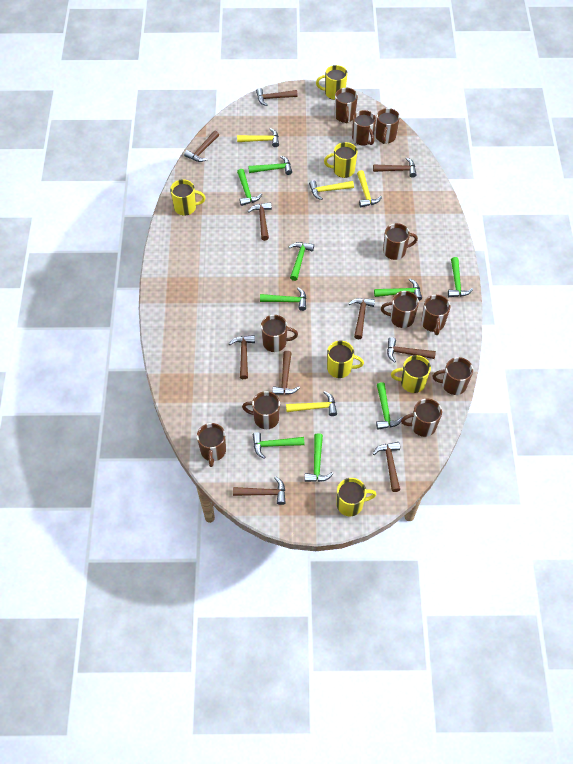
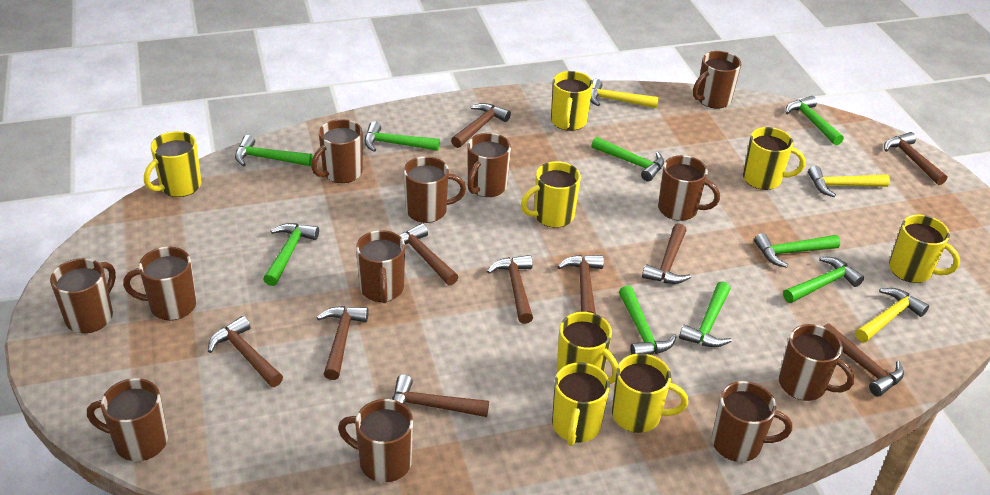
brown mug: 11 -> 12
yellow hammer: 4 -> 3
yellow mug: 6 -> 8

